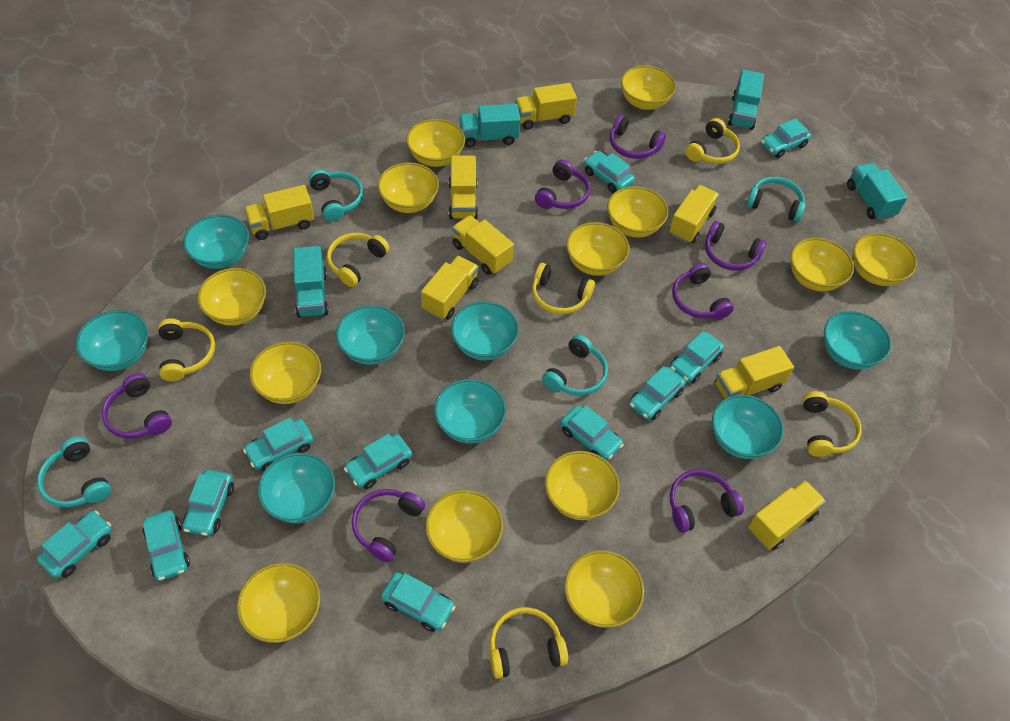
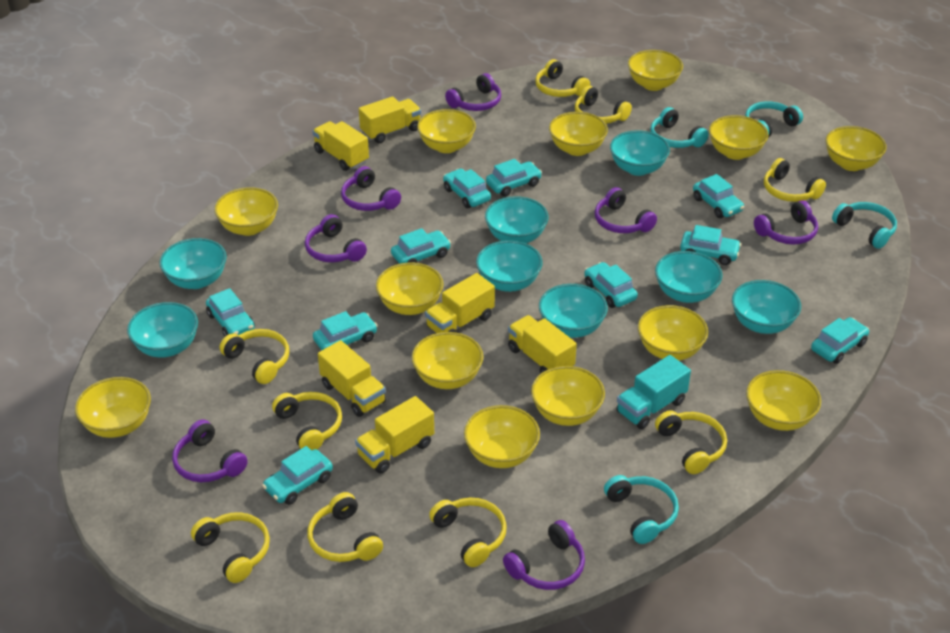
turquoise car: 11 -> 10
turquoise truck: 4 -> 1
yellow headphones: 6 -> 9
yellow truck: 8 -> 6

